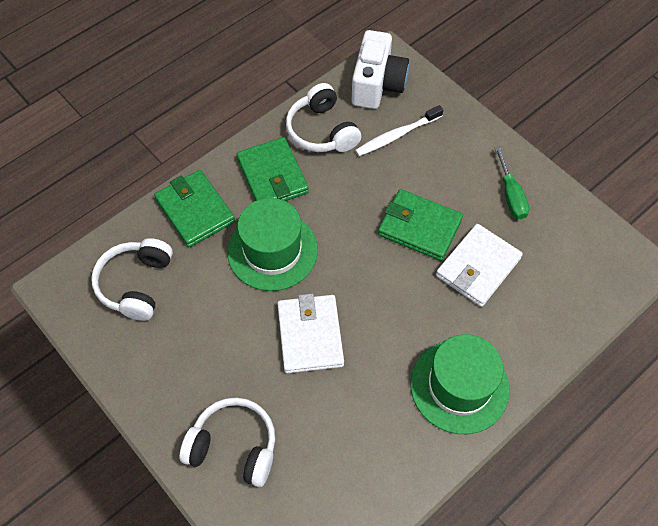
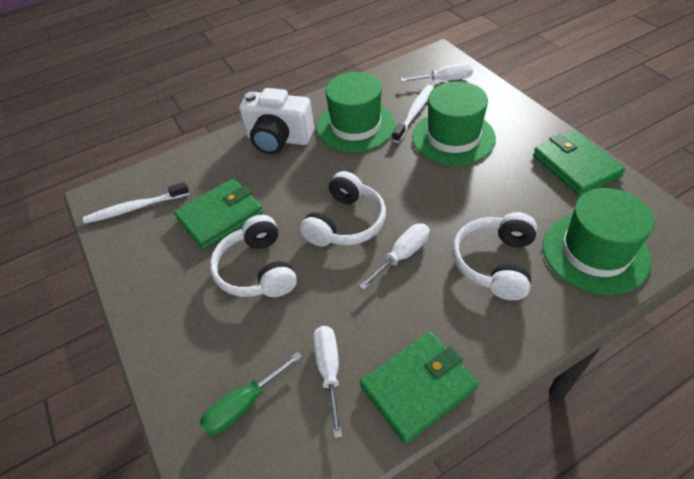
green hat: 2 -> 3
white screwdriver: 0 -> 3
white toothbrush: 1 -> 2
white wallet: 2 -> 0

